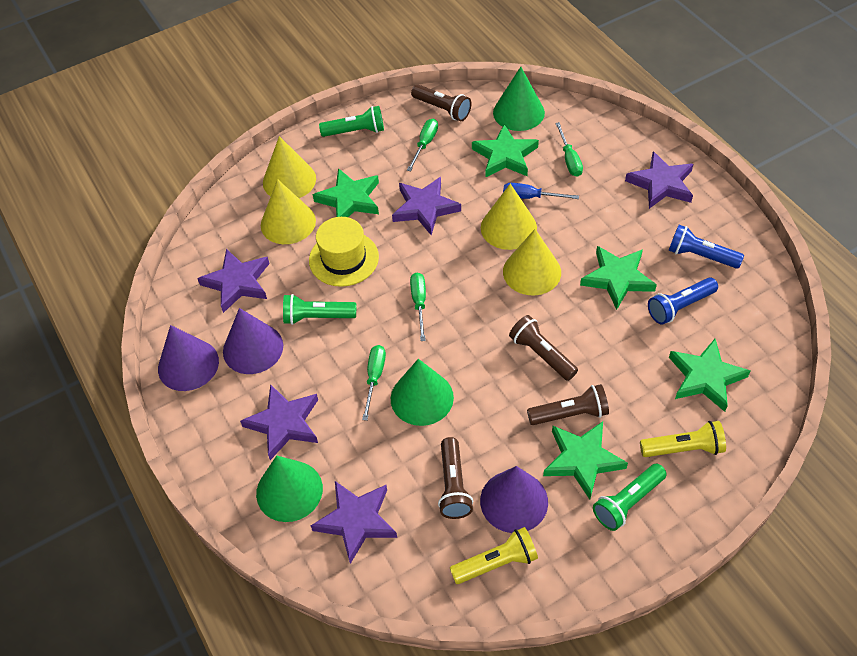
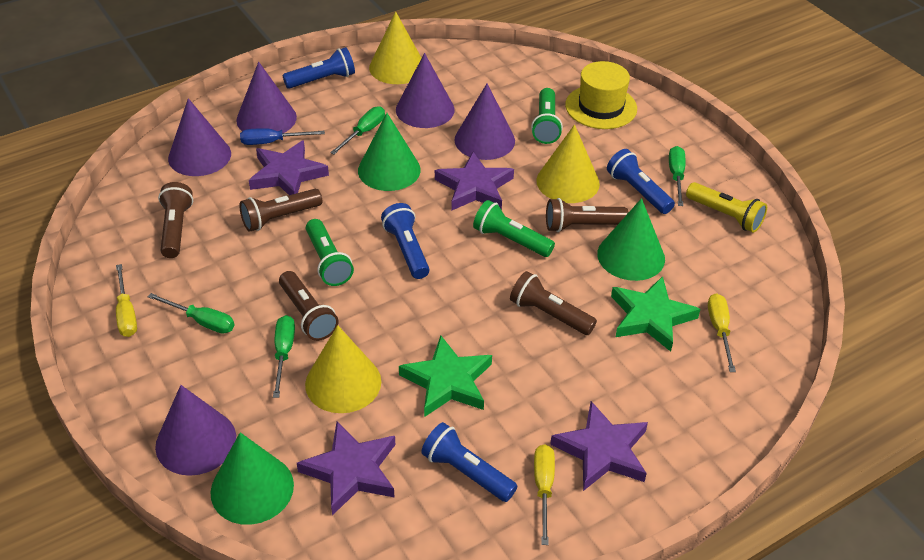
blue flashlight: 2 -> 4
brown flashlight: 4 -> 5
green star: 5 -> 2
purple cone: 3 -> 5
purple star: 5 -> 4
yellow cone: 4 -> 3
yellow flashlight: 2 -> 1
yellow screwdriver: 0 -> 3

